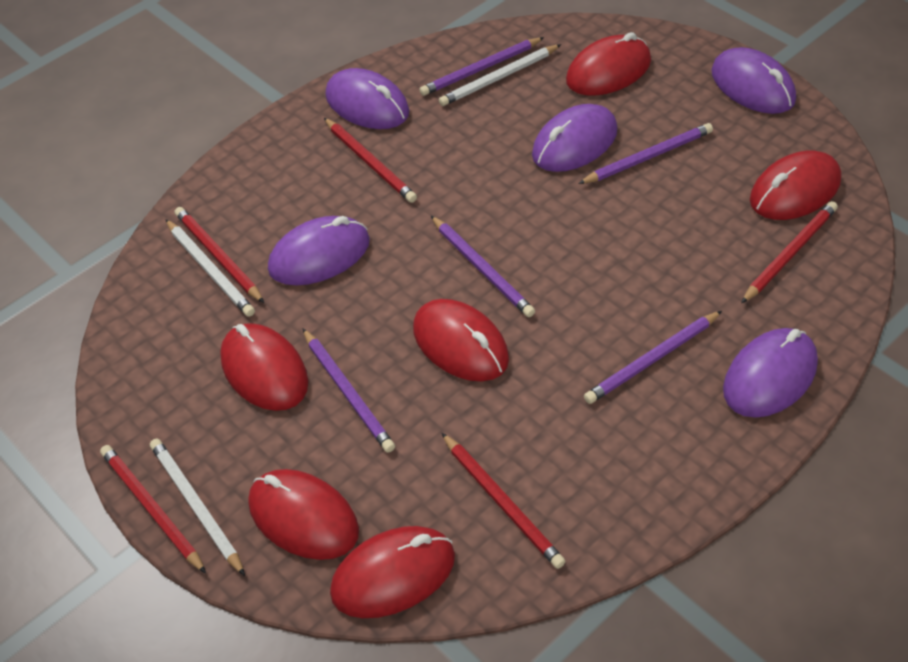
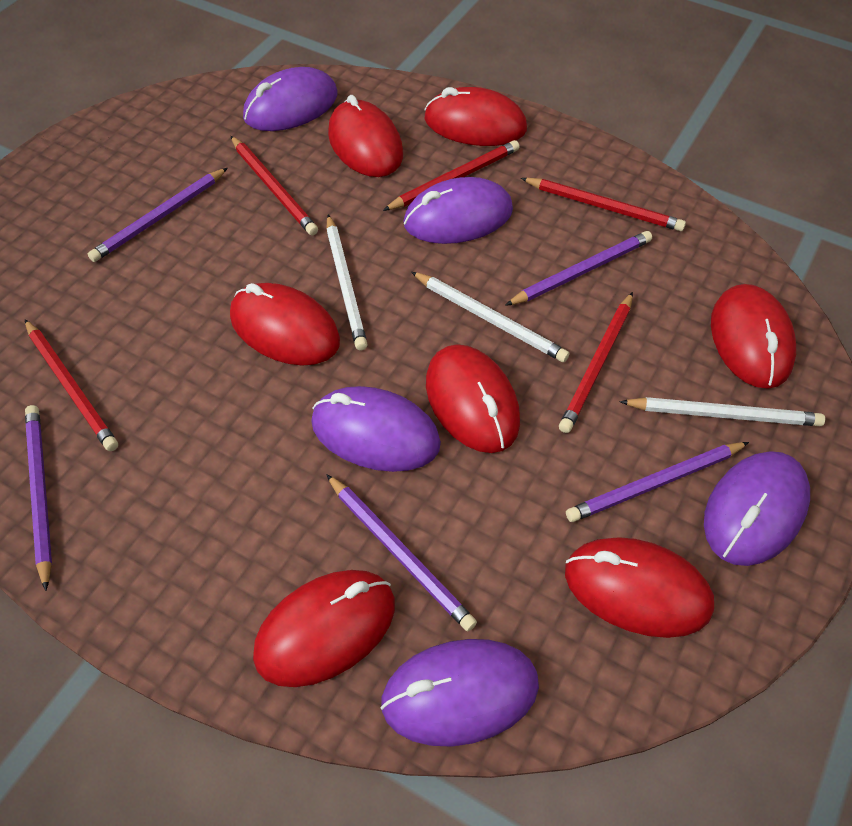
red mouse: 6 -> 7

